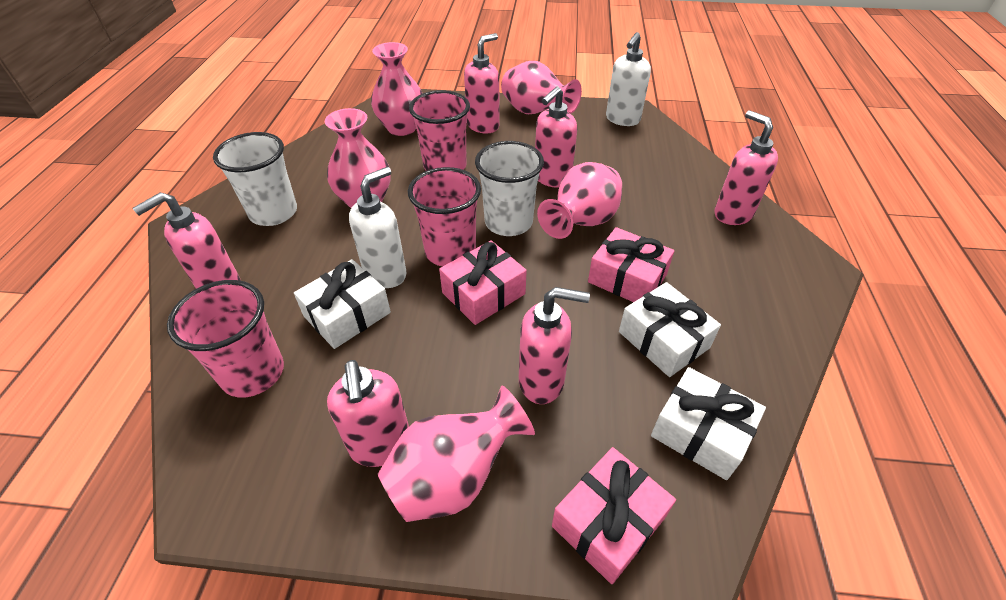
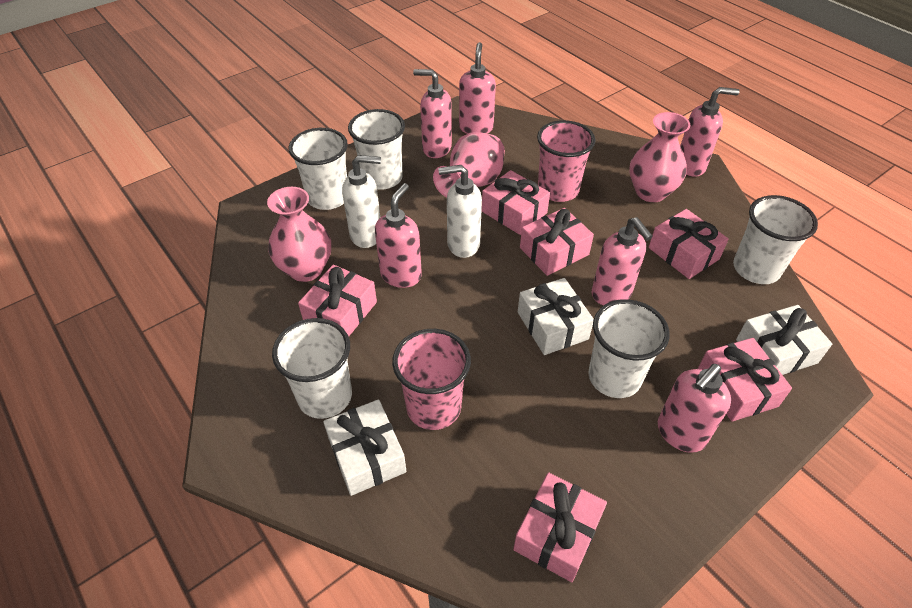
pink cup: 3 -> 2
pink gift: 3 -> 6
pink vase: 5 -> 3
white cup: 2 -> 5

